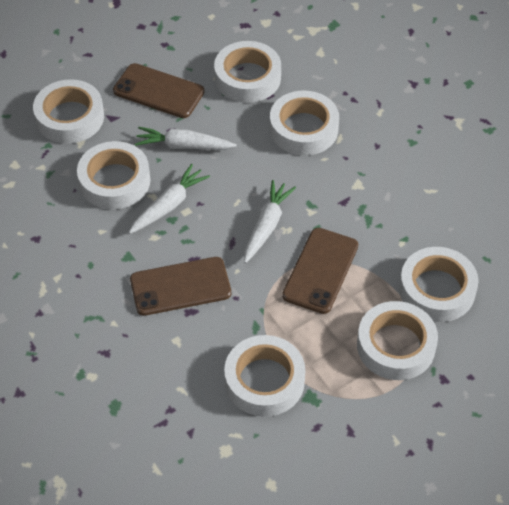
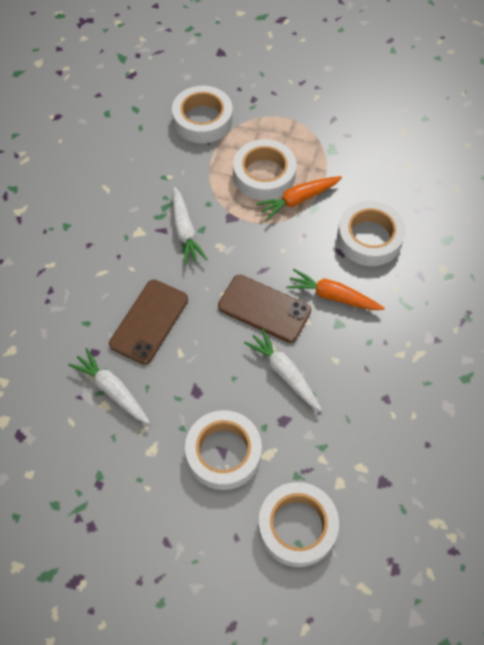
brown phone: 3 -> 2
orange carrot: 0 -> 2
white tape: 7 -> 5

